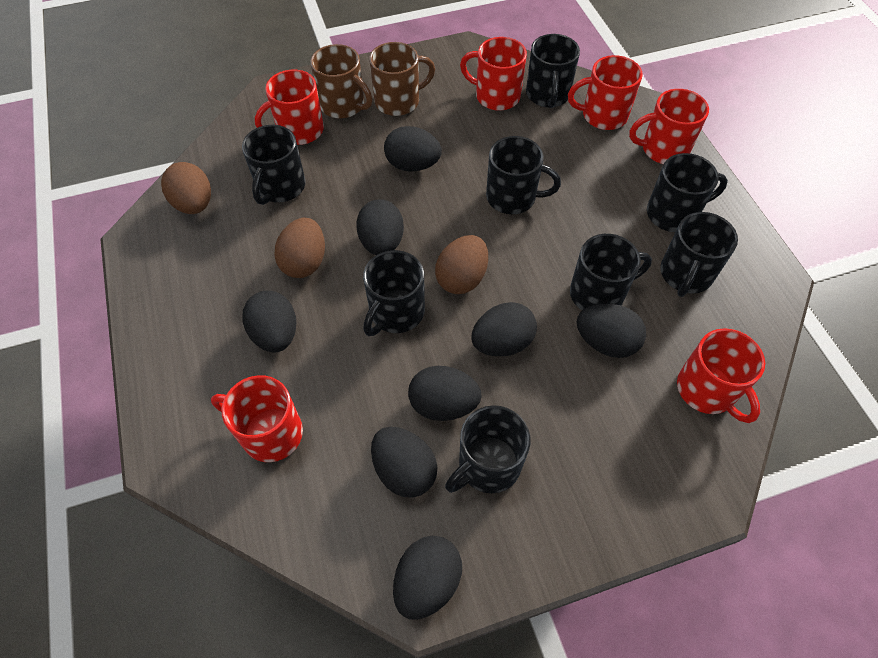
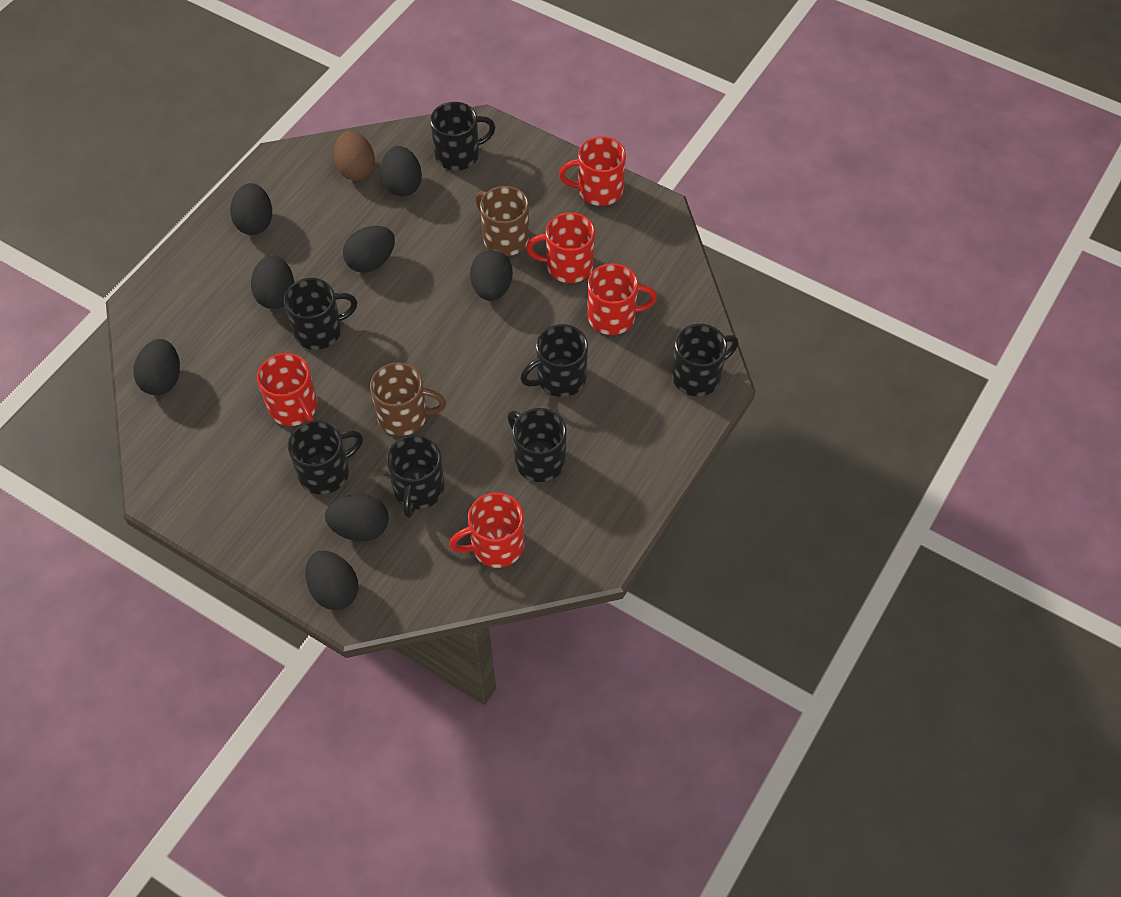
black mug: 8 -> 7
brown egg: 3 -> 1
red mug: 6 -> 5

